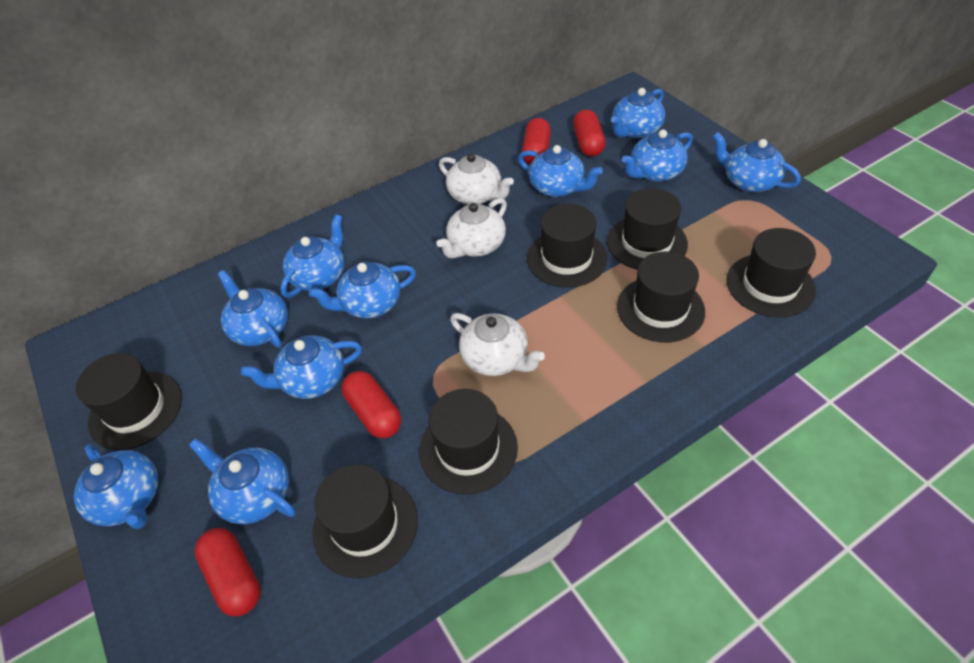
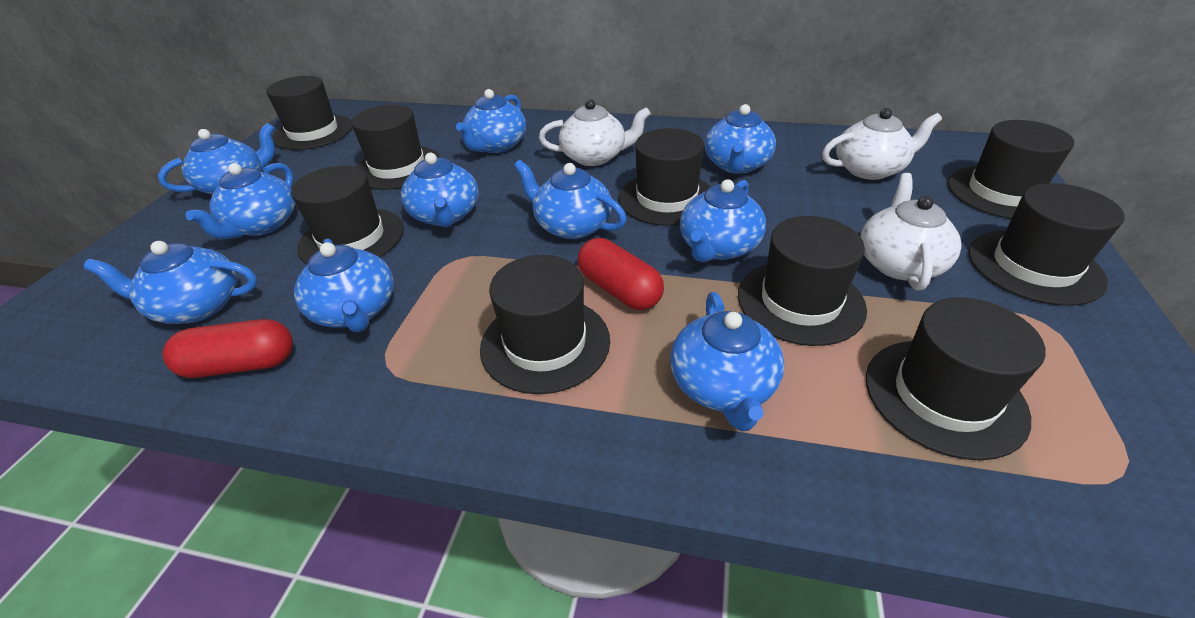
black hat: 7 -> 9
red capsule: 4 -> 2

